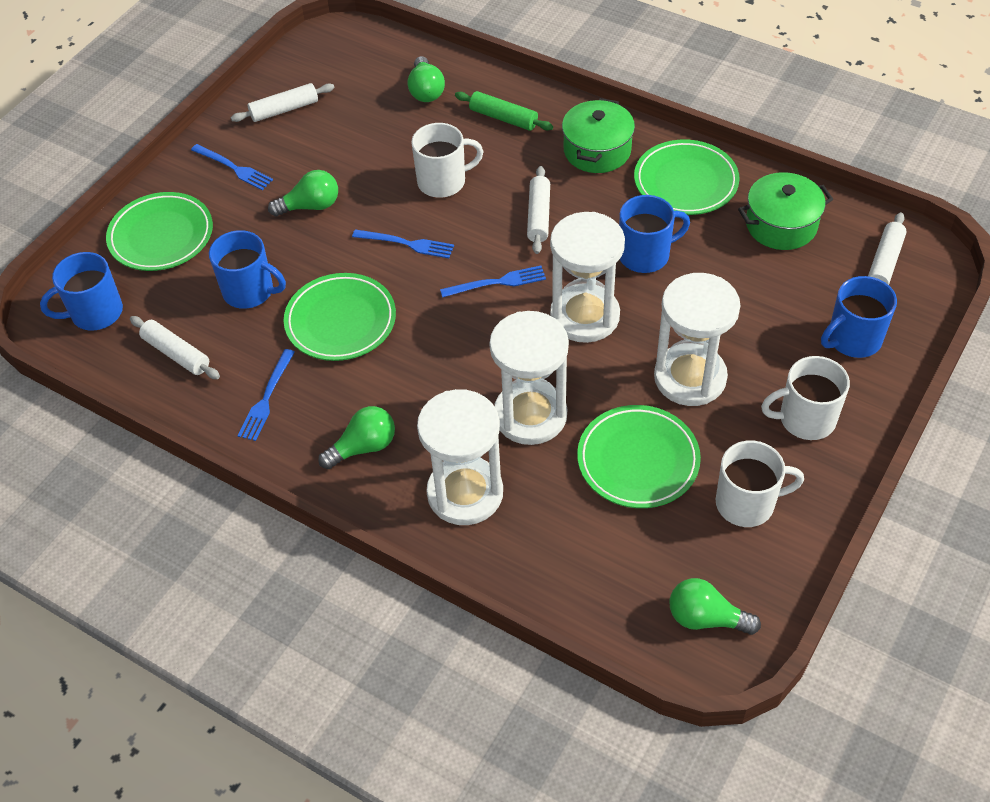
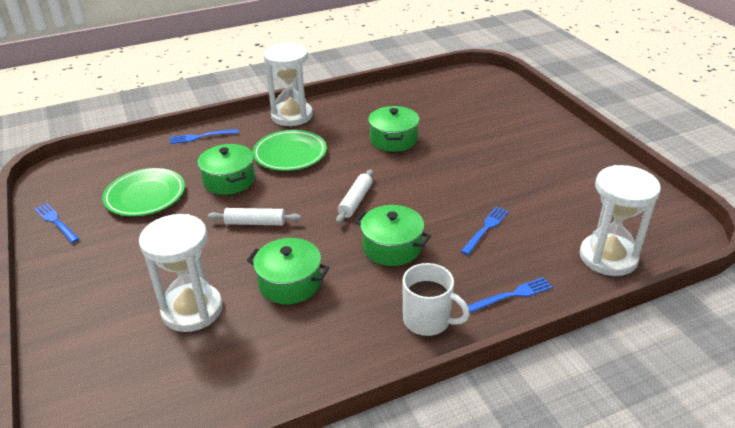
blue mug: 4 -> 0
green light bulb: 4 -> 0
green plate: 4 -> 2
green pot: 2 -> 4
green rolling pin: 1 -> 0
white hourglass: 4 -> 3
white mug: 3 -> 1
white rolling pin: 4 -> 2

